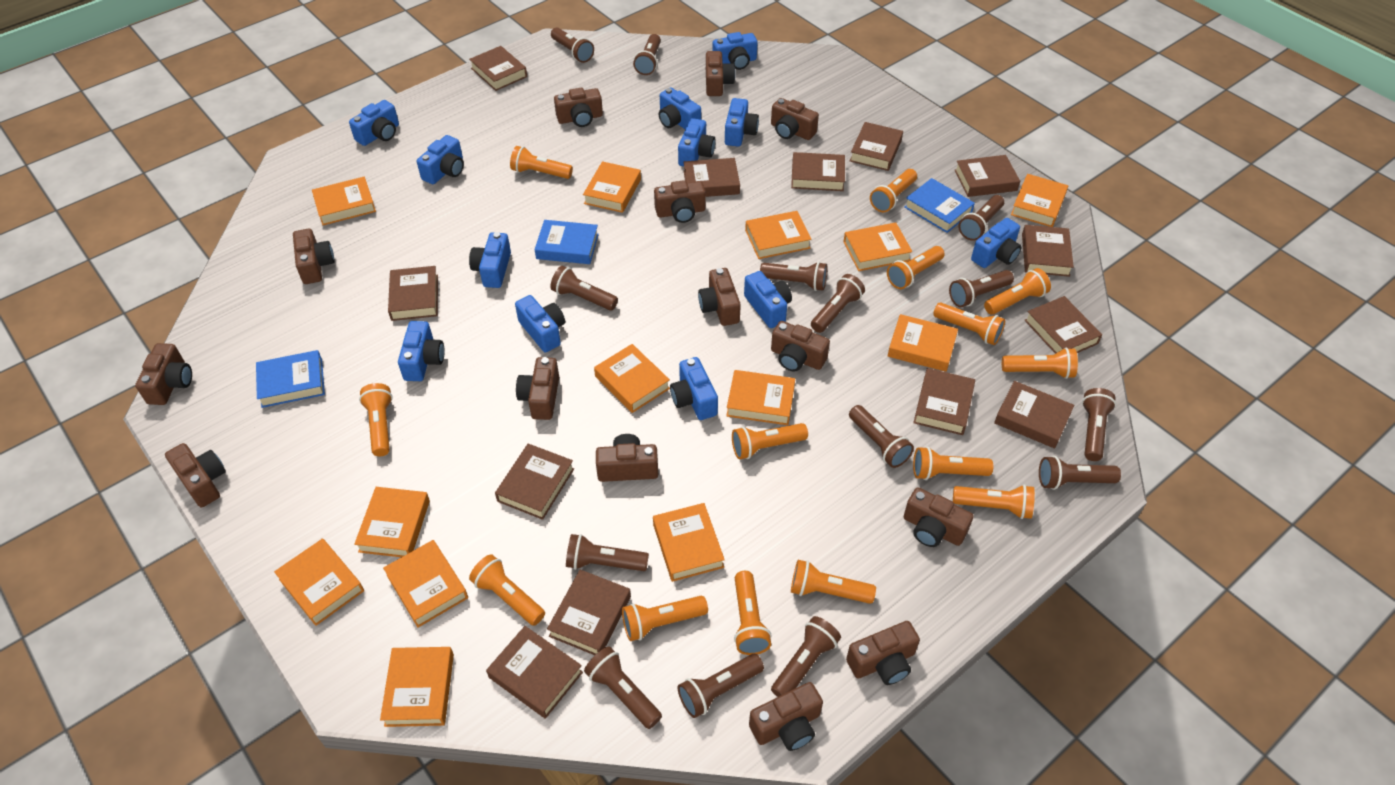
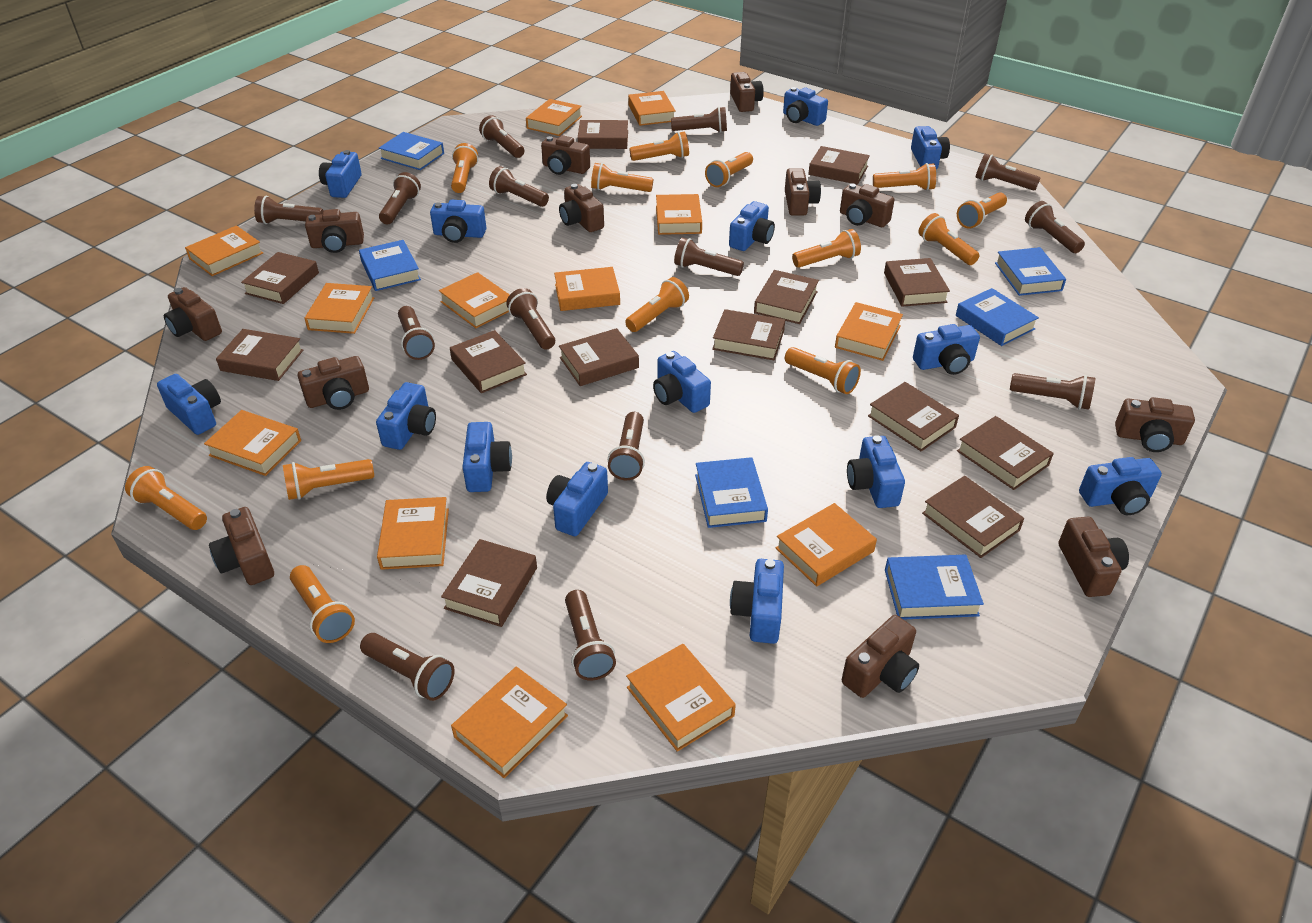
blue book: 3 -> 6
blue camera: 12 -> 14
brown camera: 14 -> 12
orange flashlight: 14 -> 13

